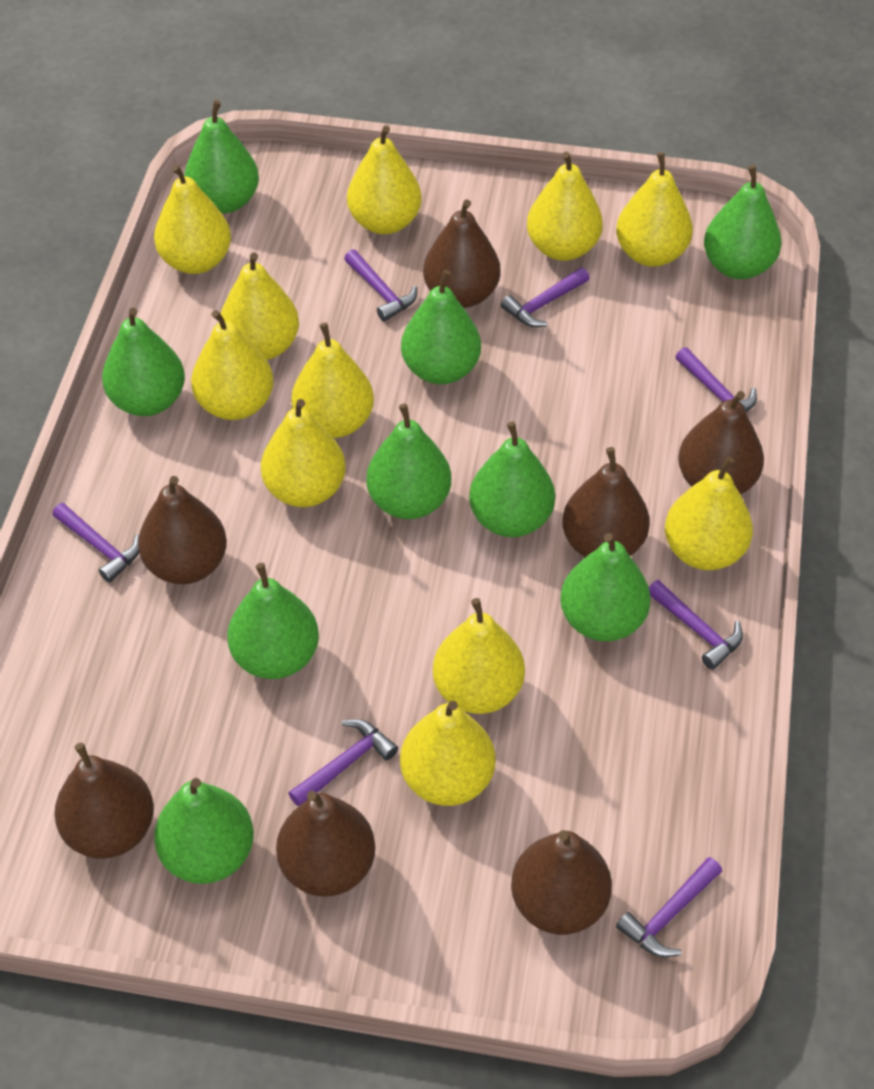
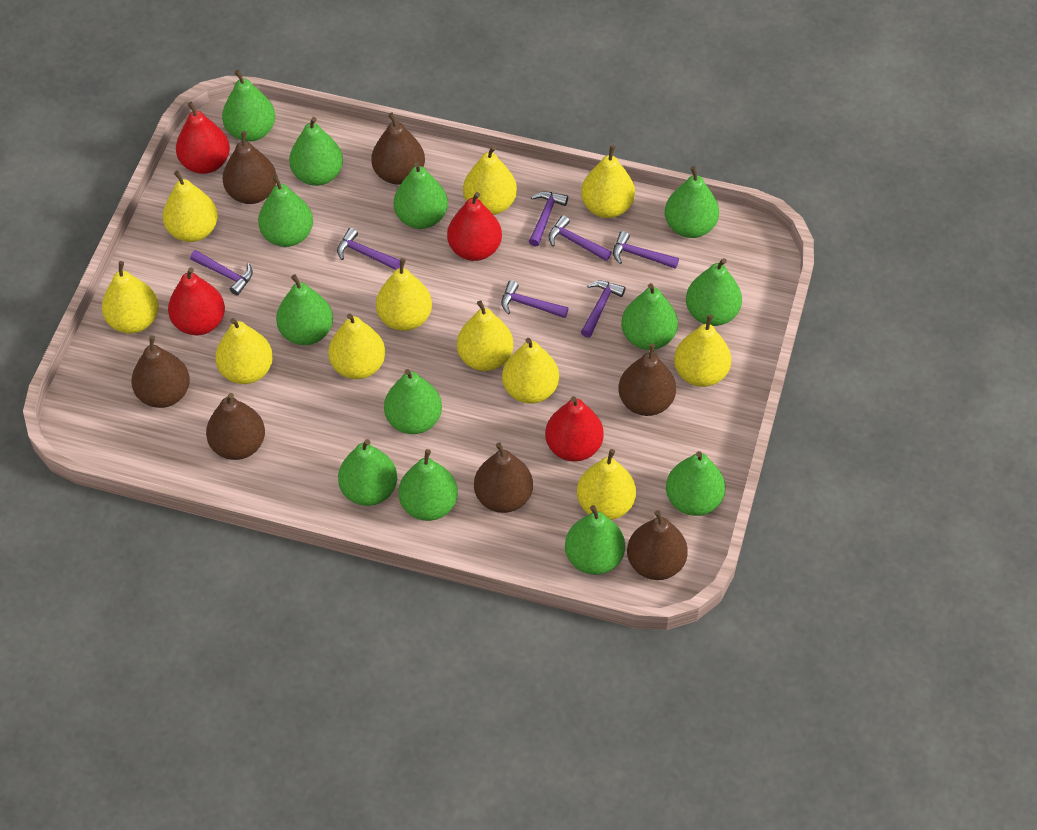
green pear: 9 -> 13
red pear: 0 -> 4

